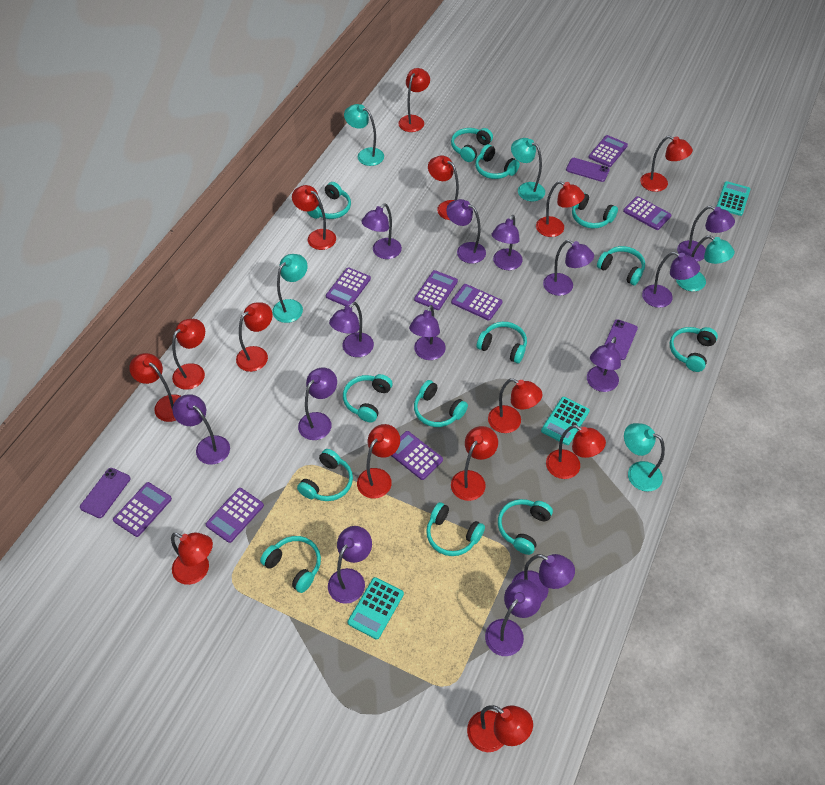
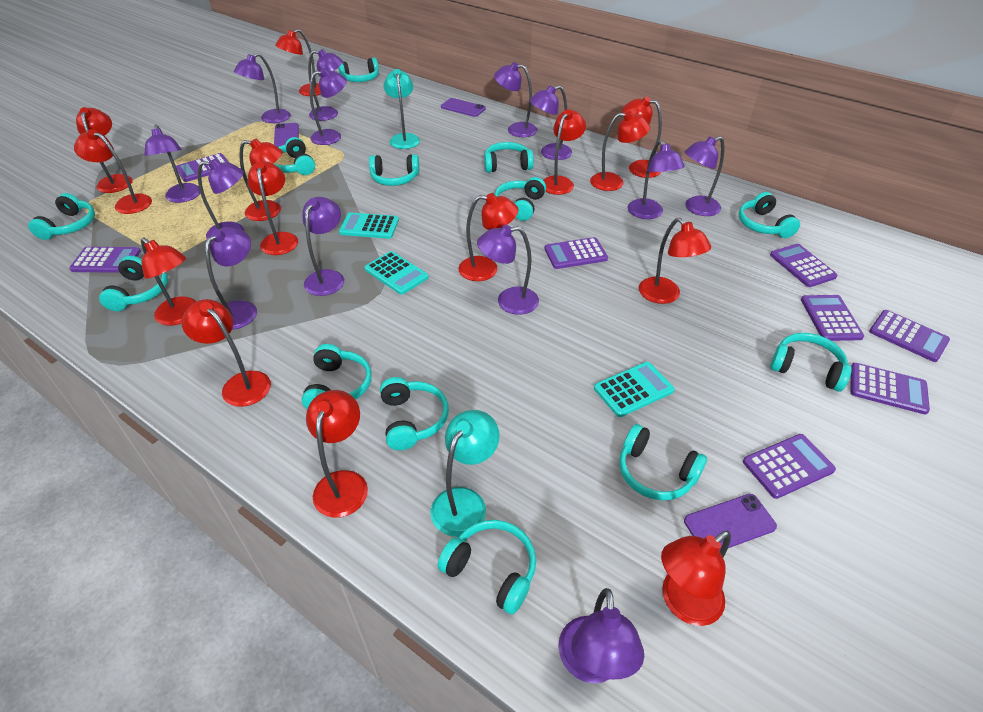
purple lamp: 14 -> 13
turquoise lamp: 5 -> 2

